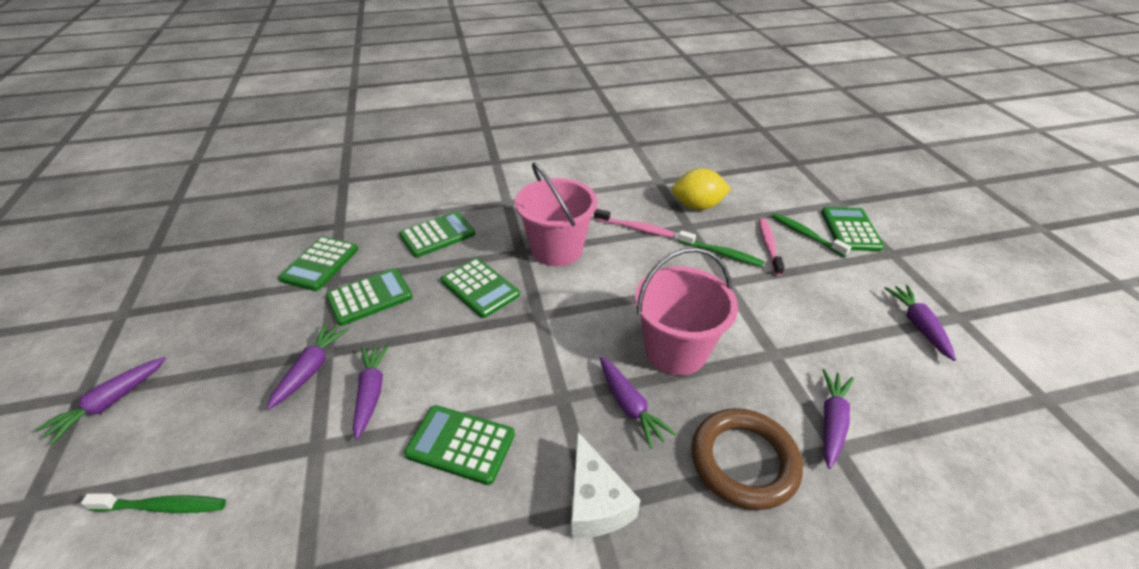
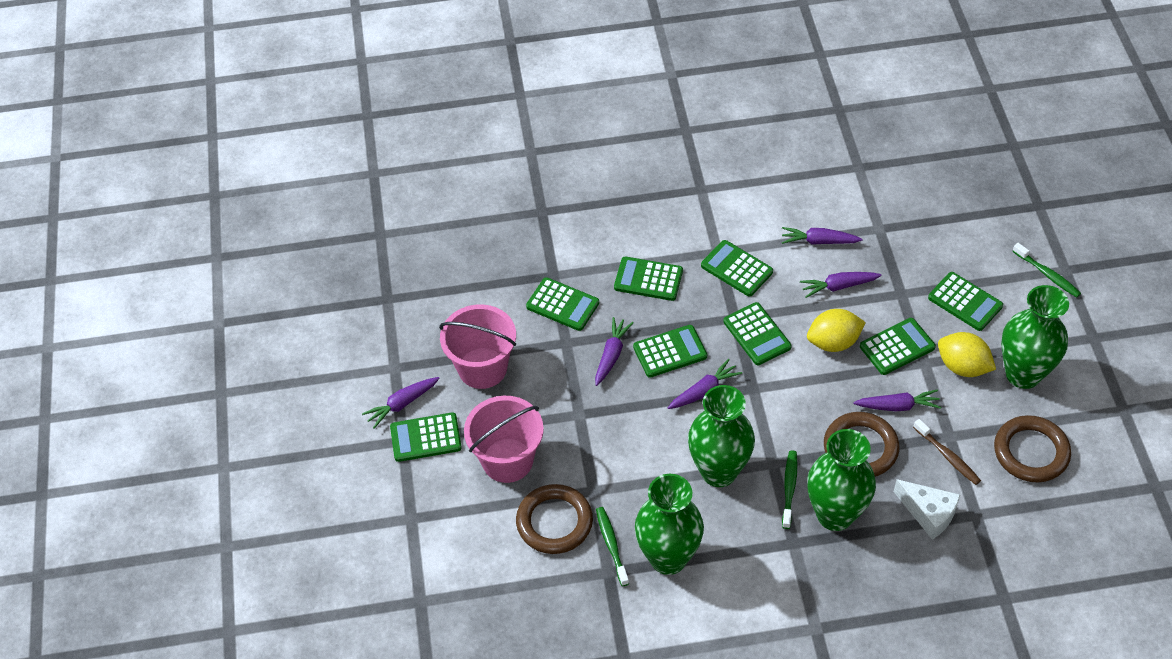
brown ring: 1 -> 3
brown toothbrush: 0 -> 1
green calculator: 6 -> 8
green vase: 0 -> 4
pink toothbrush: 2 -> 0
yellow lemon: 1 -> 2

